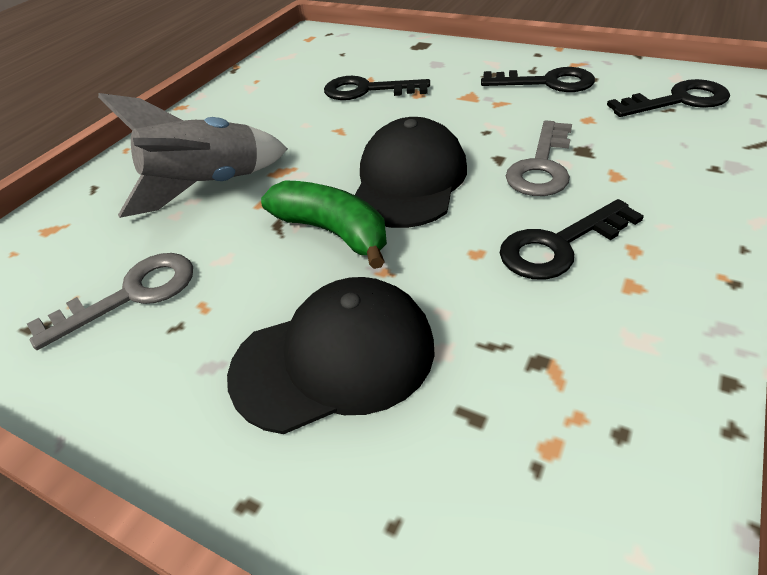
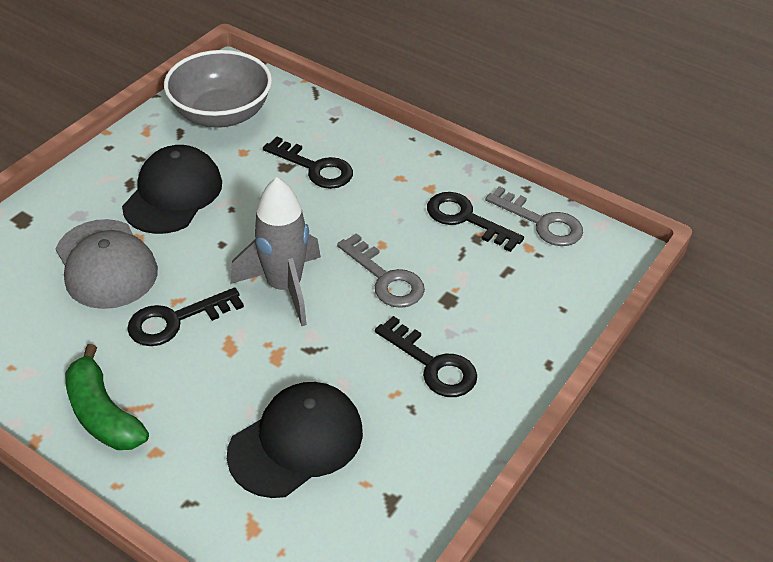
grey bowl: 0 -> 1
grey cap: 0 -> 1

